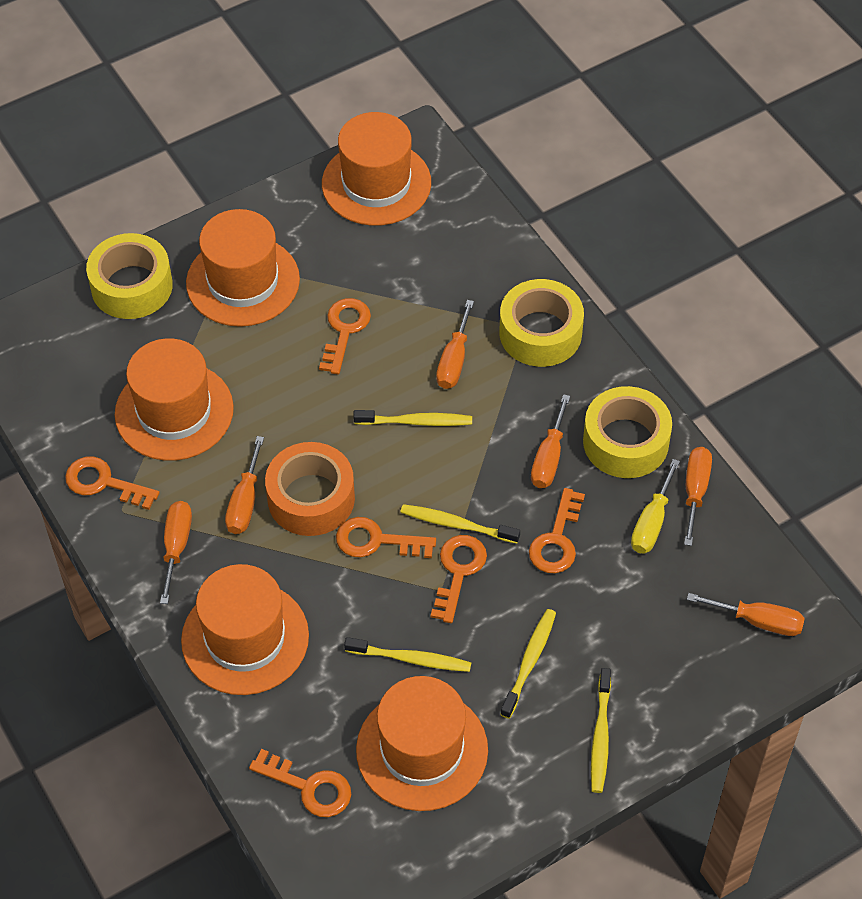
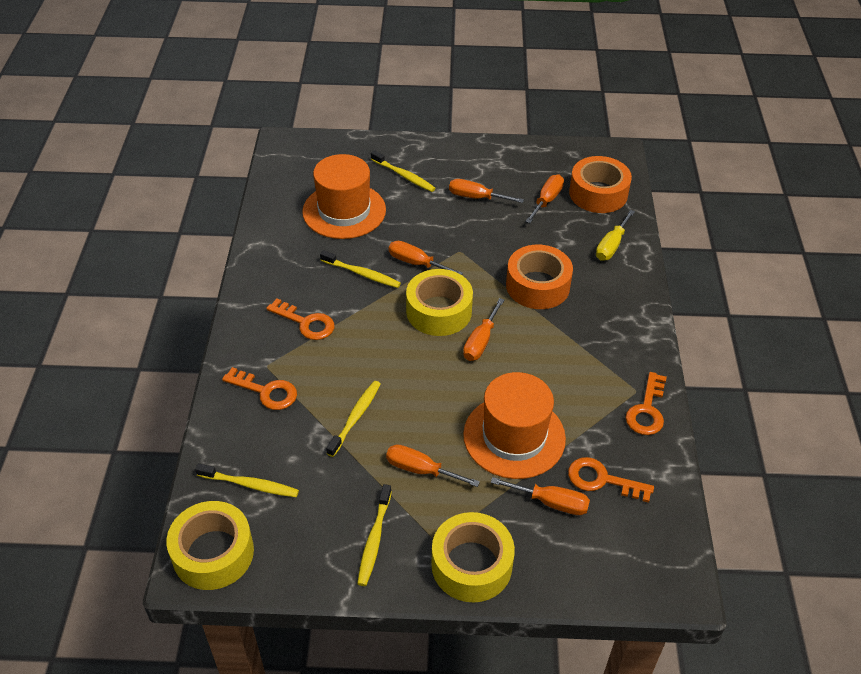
orange hat: 5 -> 2
orange key: 6 -> 4
orange tape: 1 -> 2

